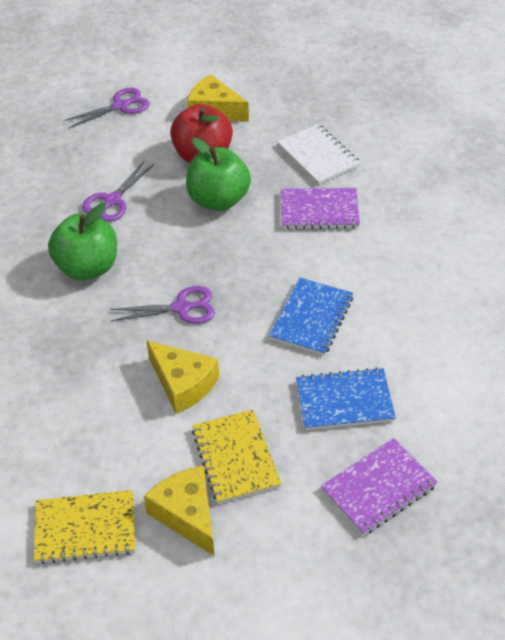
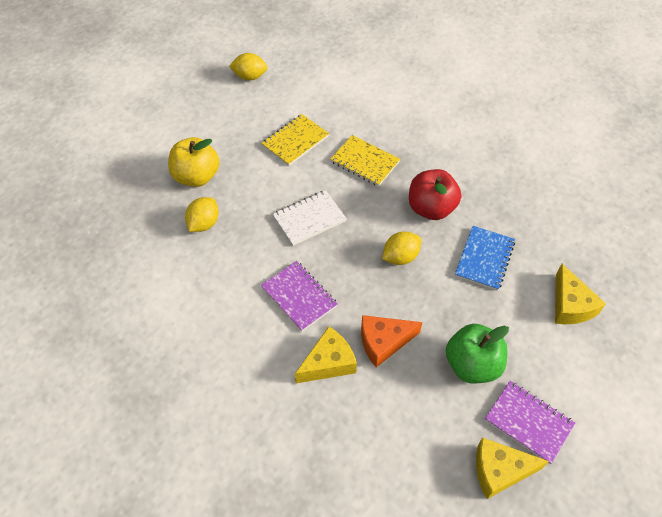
blue notebook: 2 -> 1
green apple: 2 -> 1
orange cheese: 0 -> 1
purple scissors: 3 -> 0
yellow apple: 0 -> 1
yellow lemon: 0 -> 3

